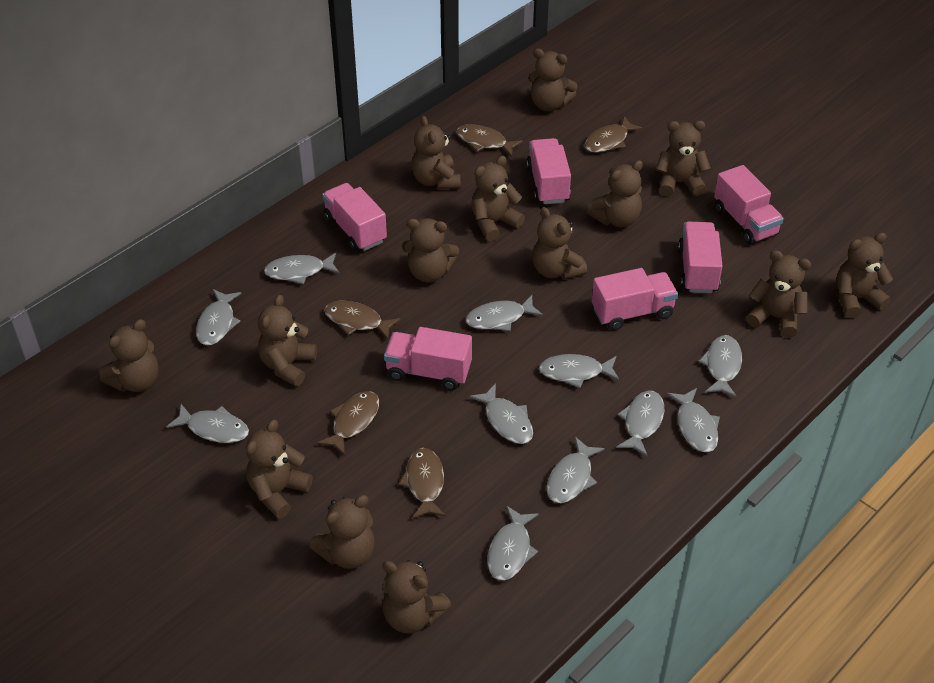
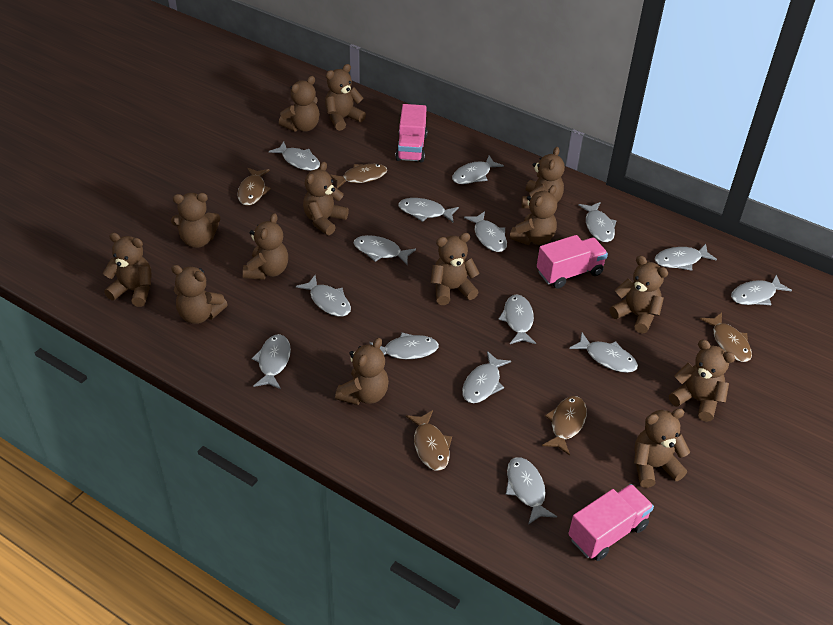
grey fish: 11 -> 15
pink truck: 6 -> 3

